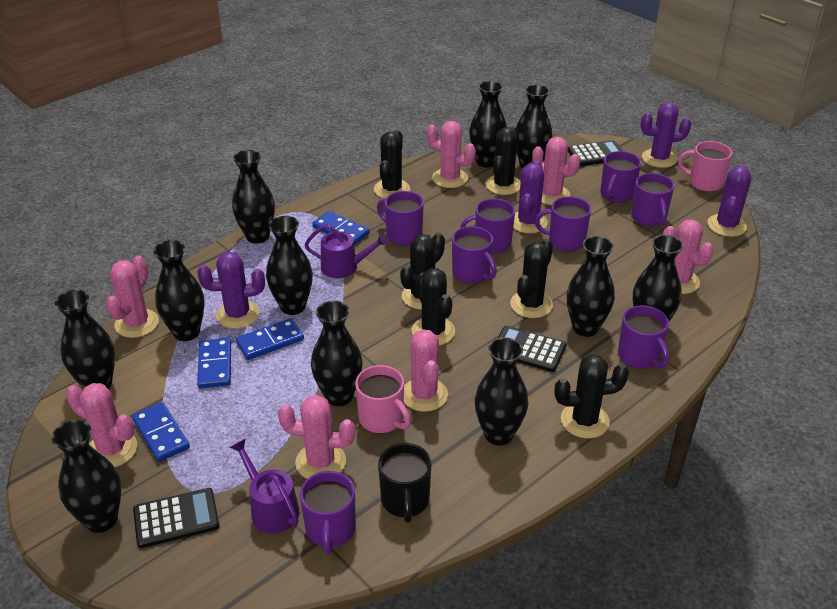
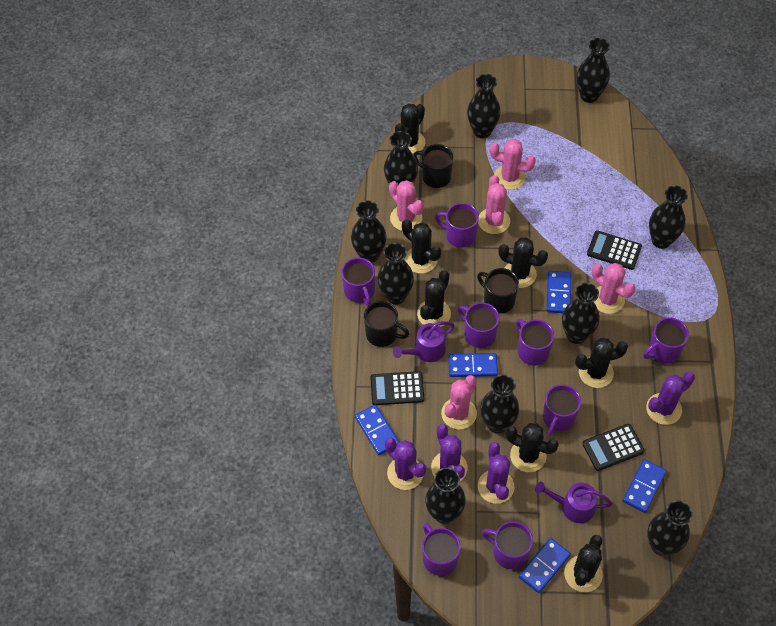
black cactus: 6 -> 7
black mug: 1 -> 3
black vase: 11 -> 10
blue domino: 4 -> 5
pink cactus: 7 -> 5
pink mug: 2 -> 0

